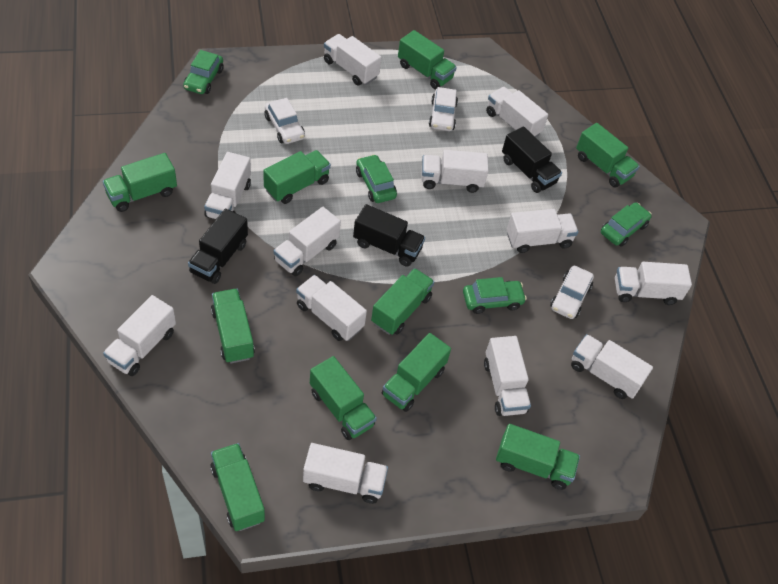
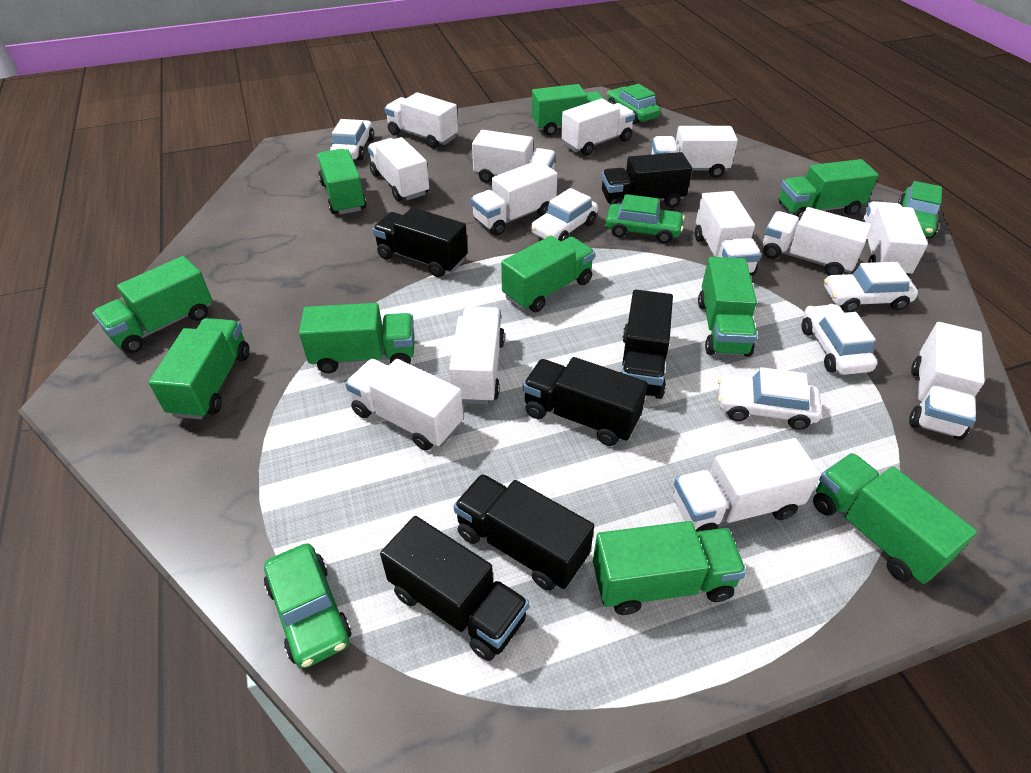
black truck: 3 -> 6
white car: 3 -> 5
white truck: 12 -> 13

